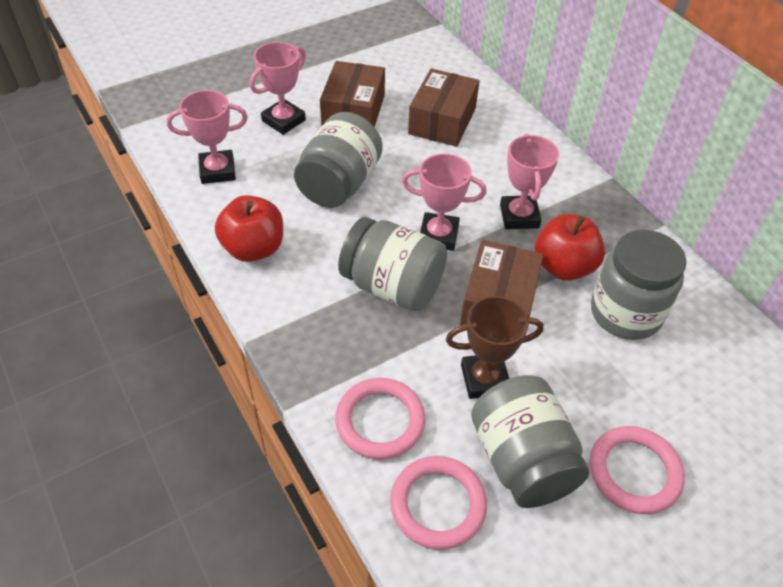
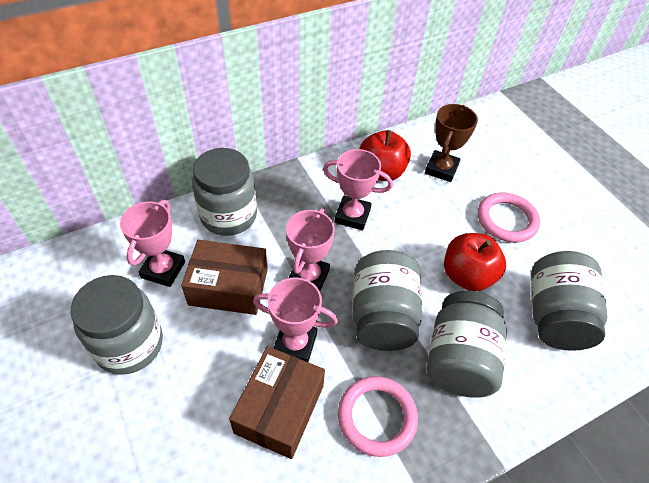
brown box: 3 -> 2
grey jar: 4 -> 5
pink ring: 3 -> 2

